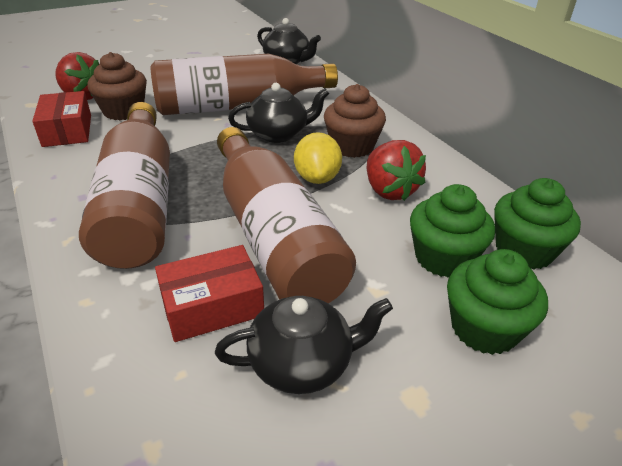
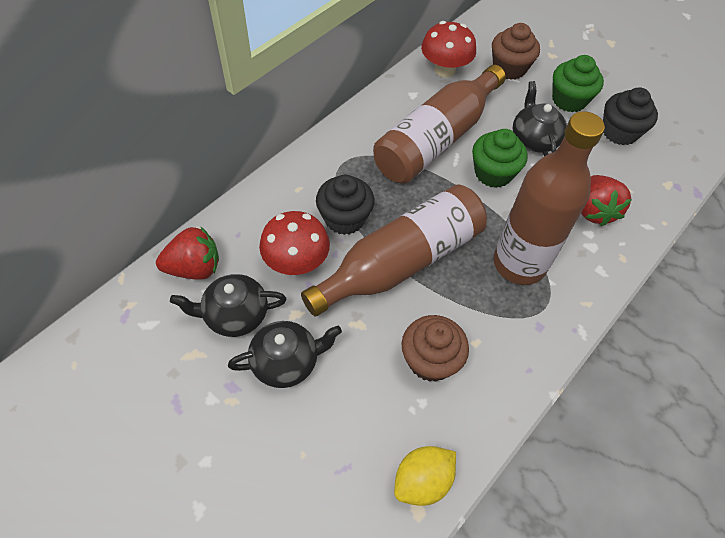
black cupcake: 0 -> 2
green cupcake: 3 -> 2
red box: 2 -> 0
red mushroom: 0 -> 2

